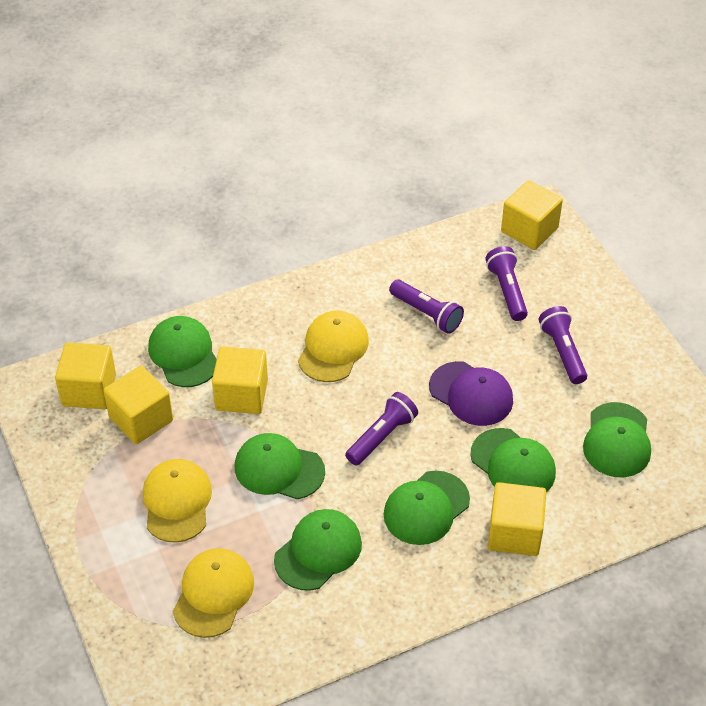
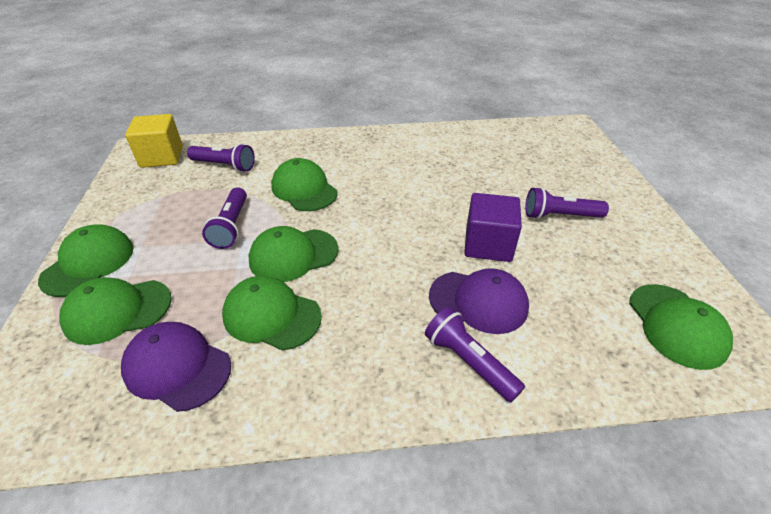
purple cap: 1 -> 2
purple cube: 0 -> 1
yellow cap: 3 -> 0
yellow cube: 5 -> 1

